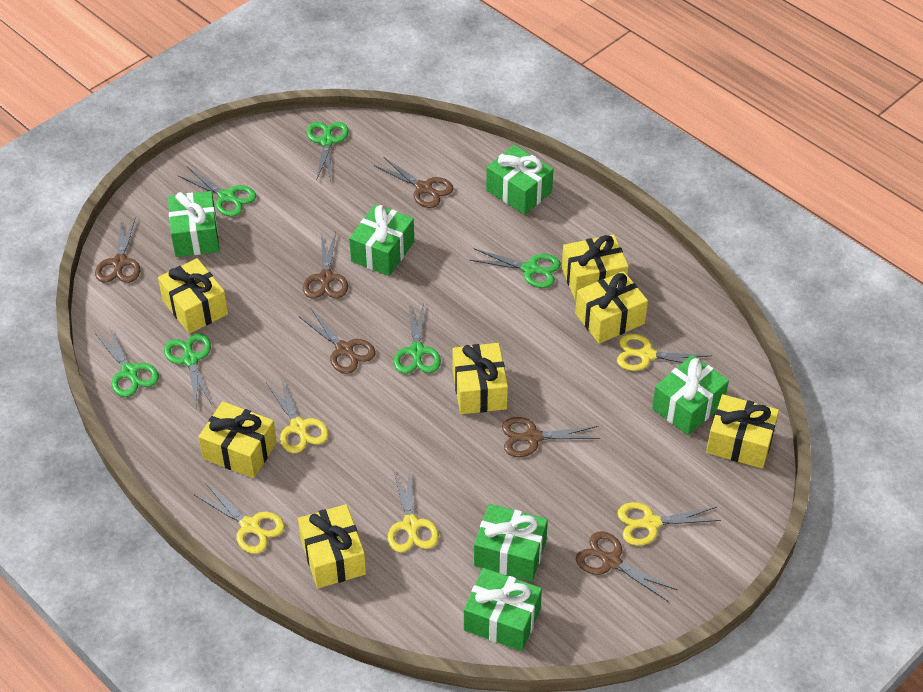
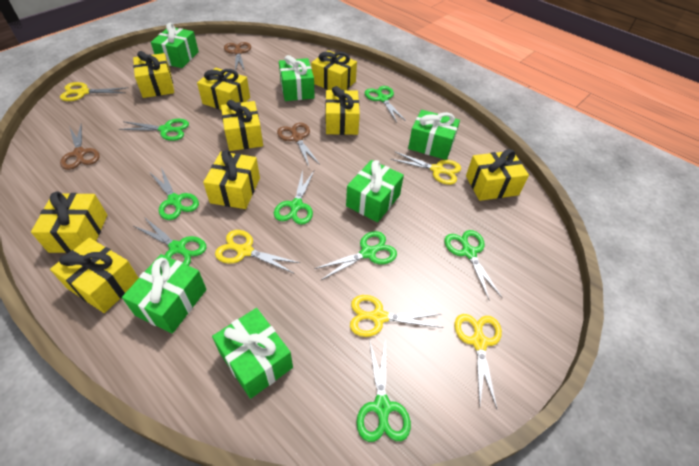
brown scissors: 6 -> 3
green scissors: 6 -> 8
yellow gift: 7 -> 9

